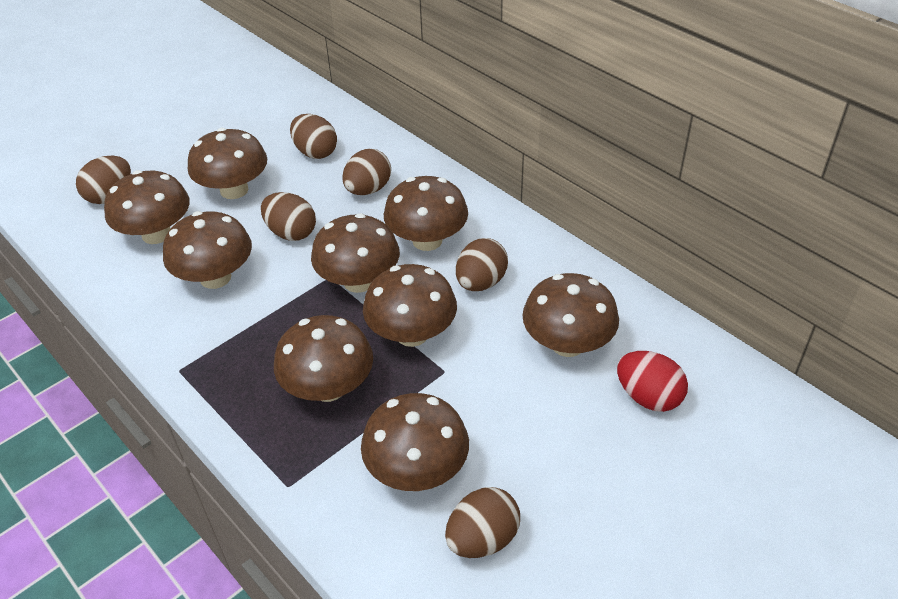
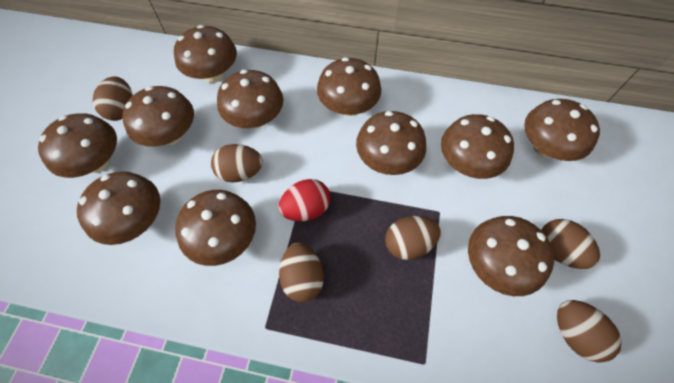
brown mushroom: 9 -> 11

